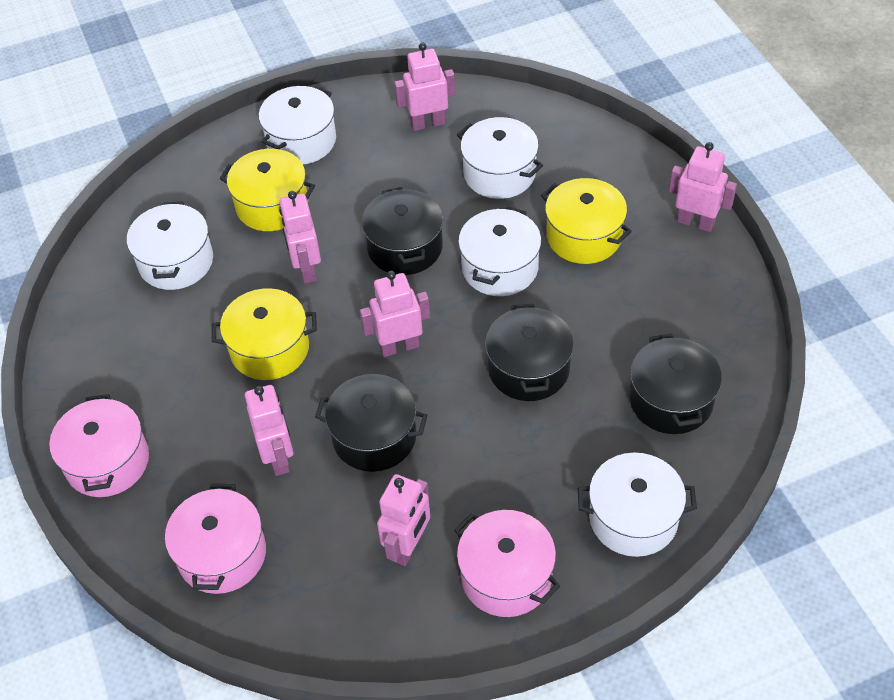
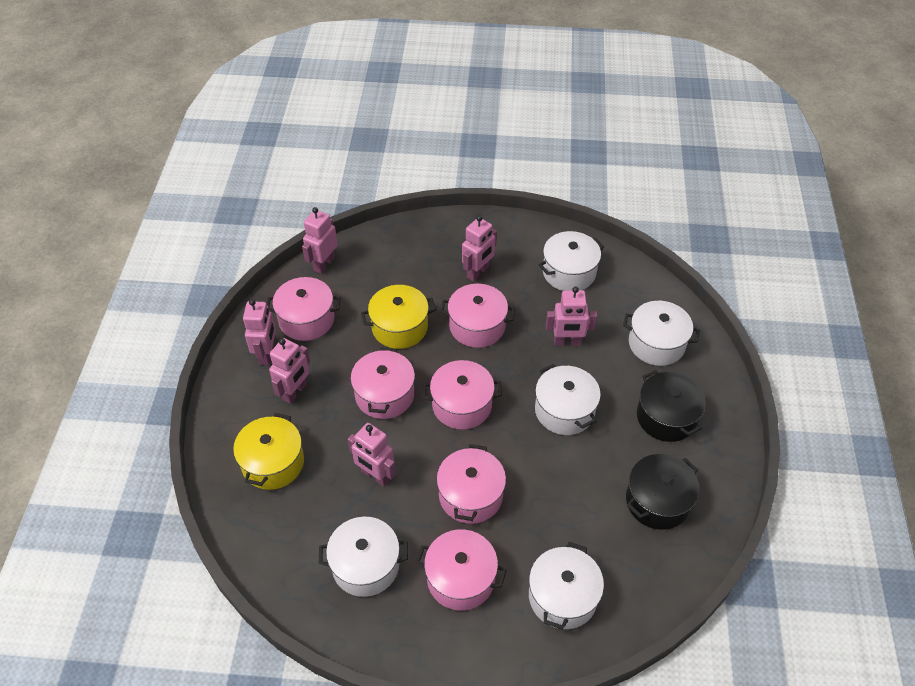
black pot: 4 -> 2
pink pot: 3 -> 6
yellow pot: 3 -> 2

